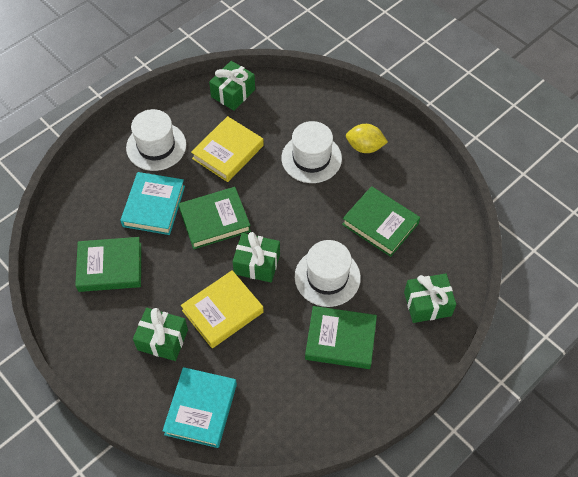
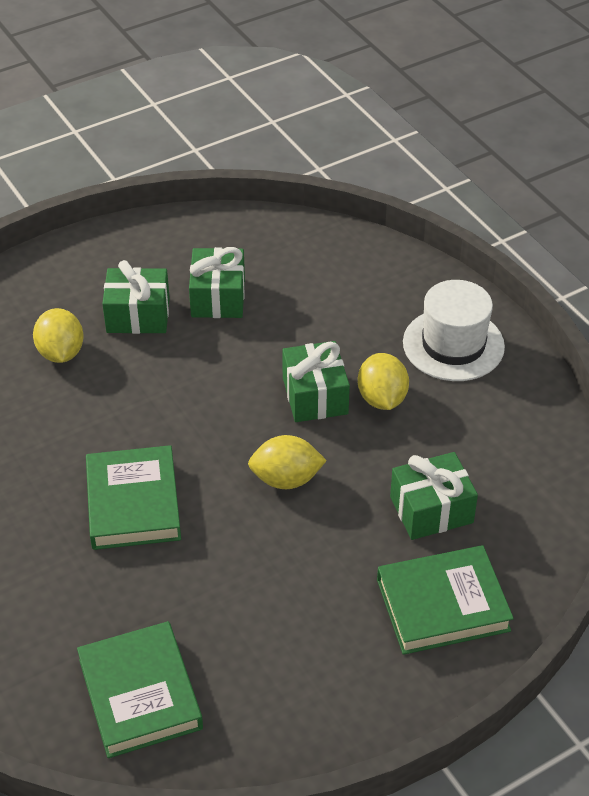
green book: 4 -> 3
turquoise book: 2 -> 0
white hat: 3 -> 1
yellow book: 2 -> 0
yellow lemon: 1 -> 3

